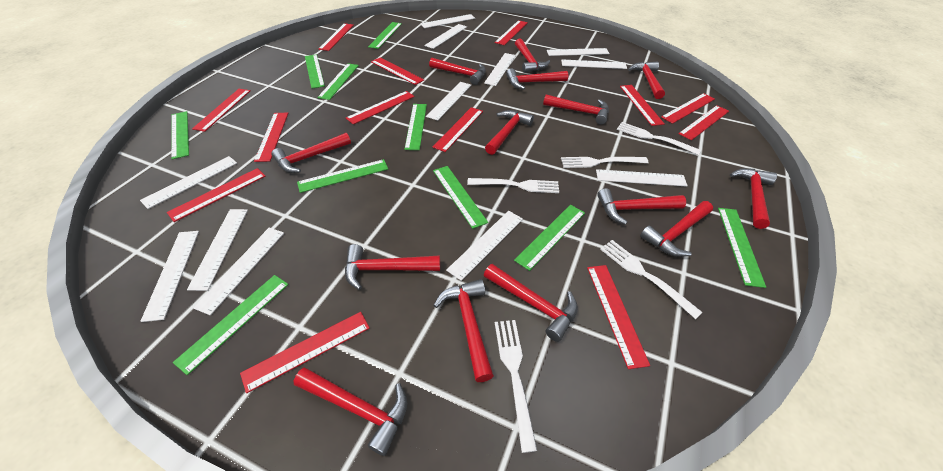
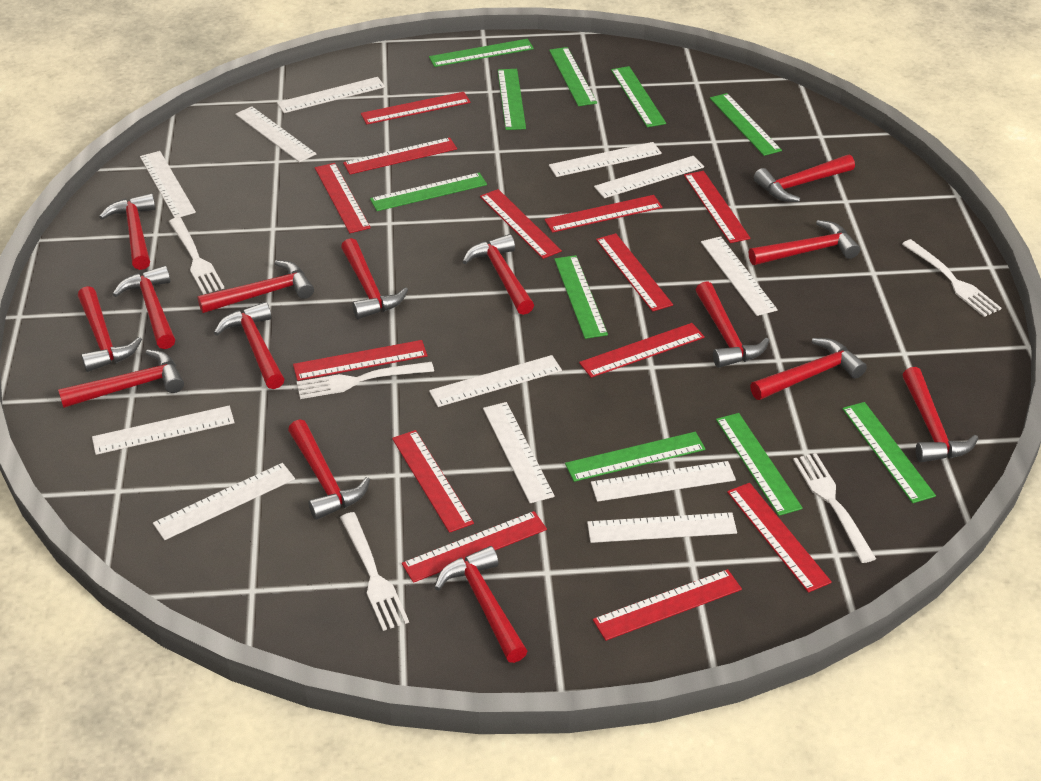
red hammer: 14 -> 15

